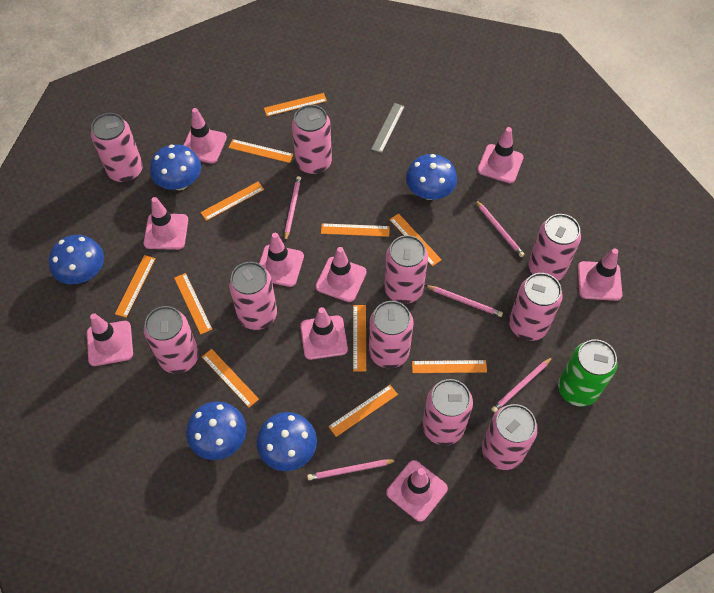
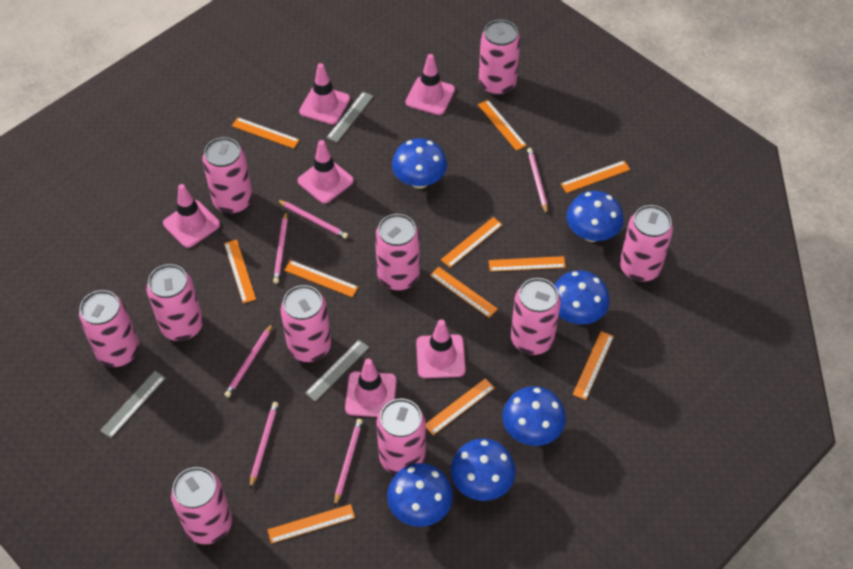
blue mushroom: 5 -> 6
green can: 1 -> 0
grey ruler: 1 -> 3
pink pencil: 5 -> 6
pink traffic cone: 9 -> 6

